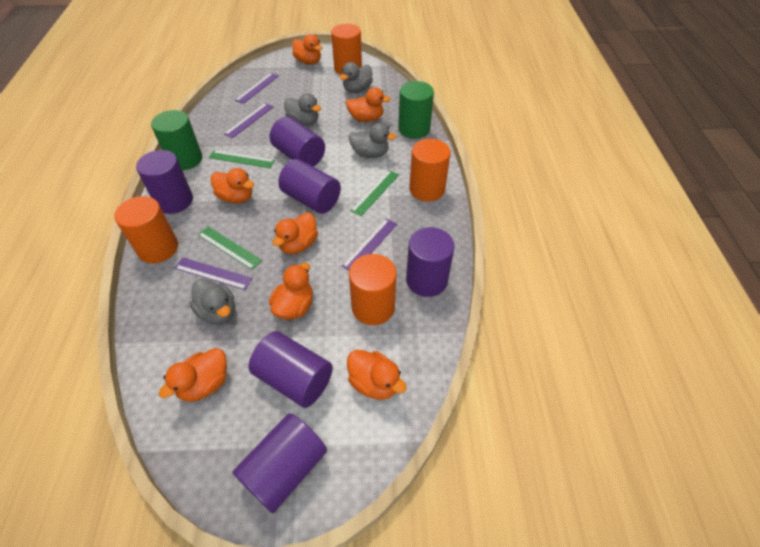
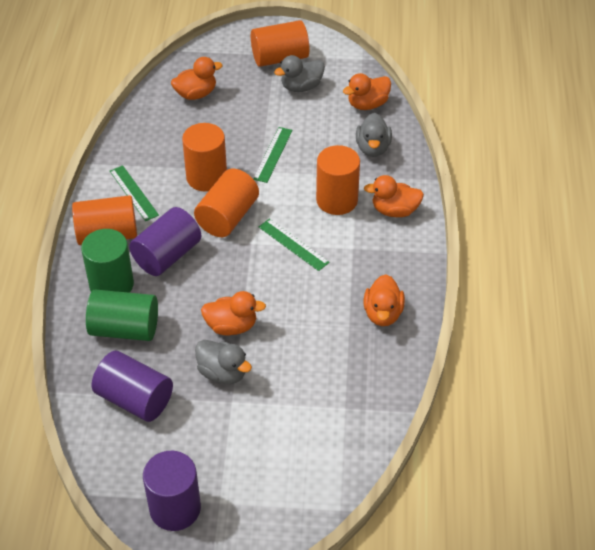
grey duck: 4 -> 3
orange cylinder: 4 -> 5
orange duck: 7 -> 5
purple cylinder: 6 -> 3
purple ruler: 4 -> 0

